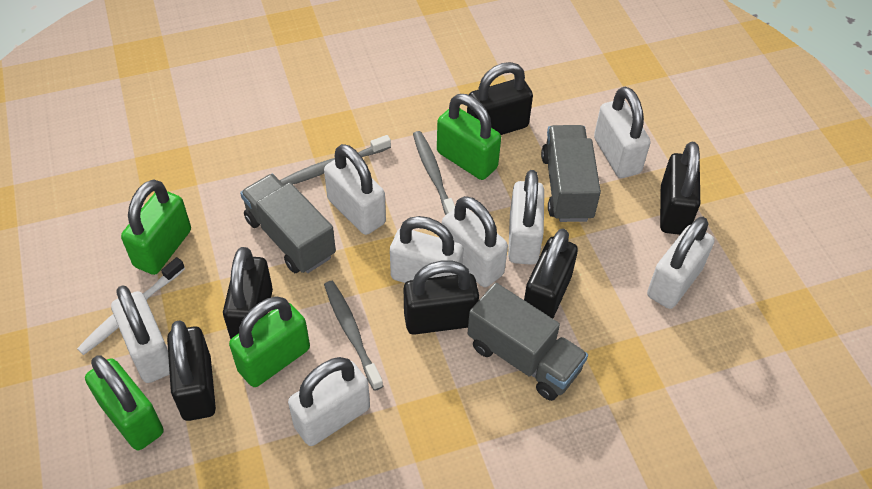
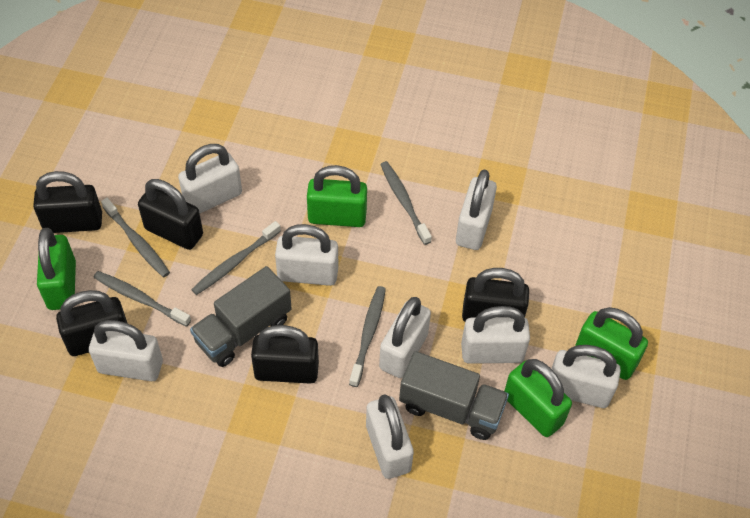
black padlock: 6 -> 5
grey toothbrush: 3 -> 5
grey truck: 3 -> 2
white toothbrush: 1 -> 0

